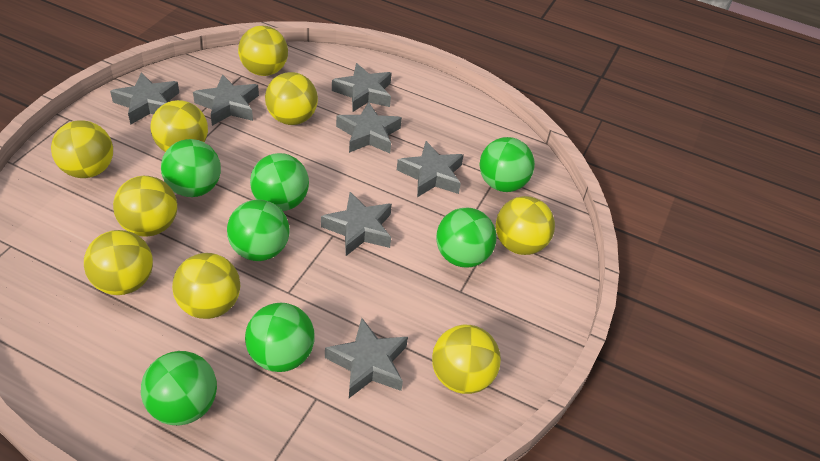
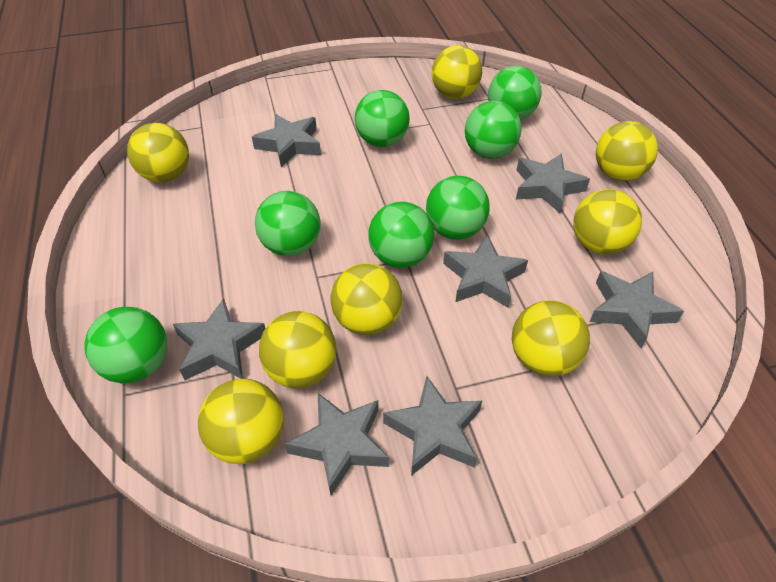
yellow ball: 9 -> 8

